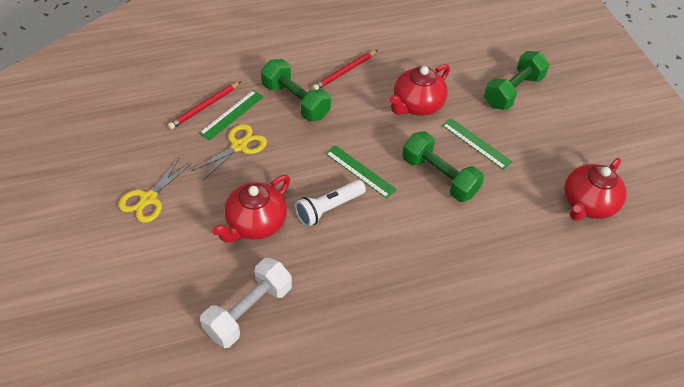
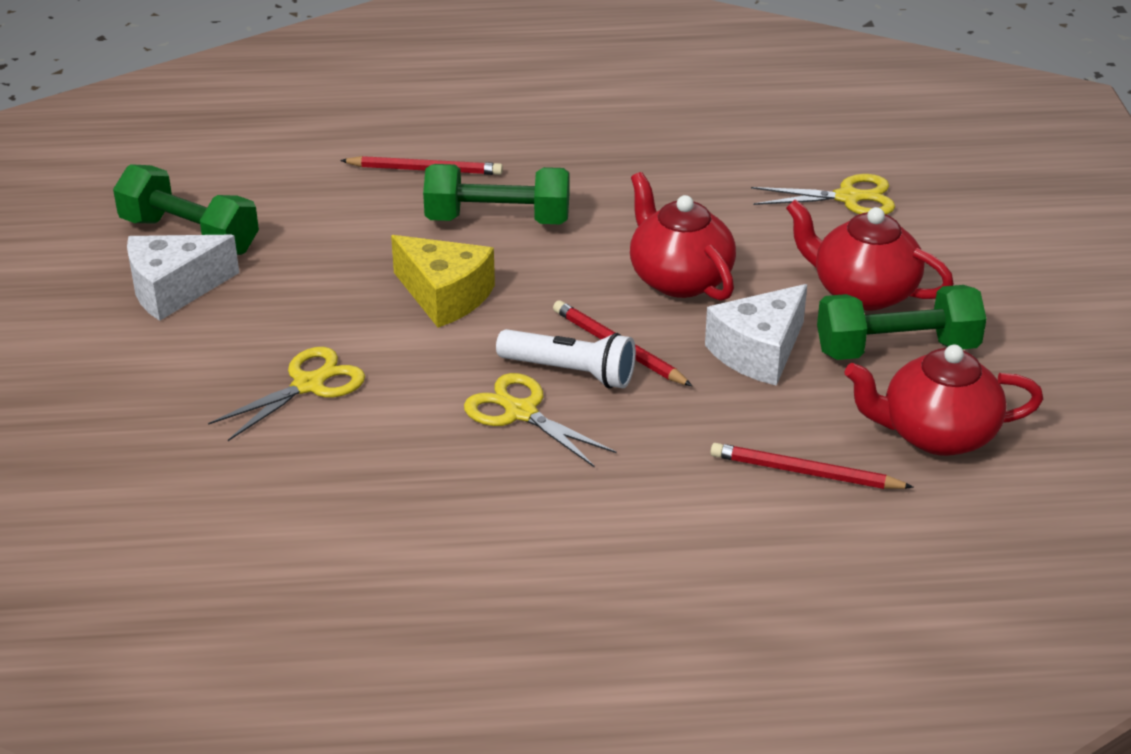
green ruler: 3 -> 0
red pencil: 2 -> 3
white cheese: 0 -> 2
white dumbbell: 1 -> 0
yellow cheese: 0 -> 1
yellow scissors: 2 -> 3

